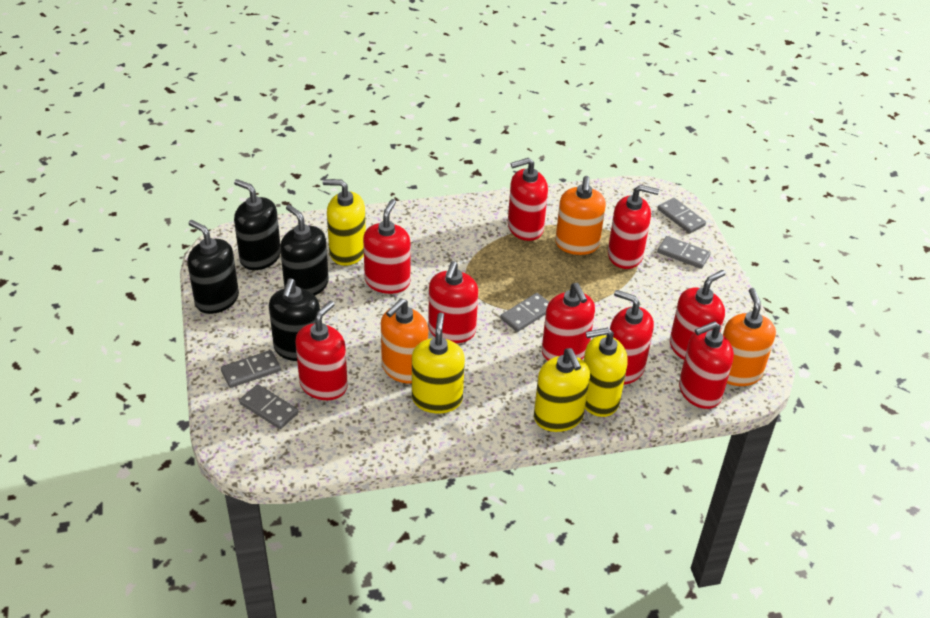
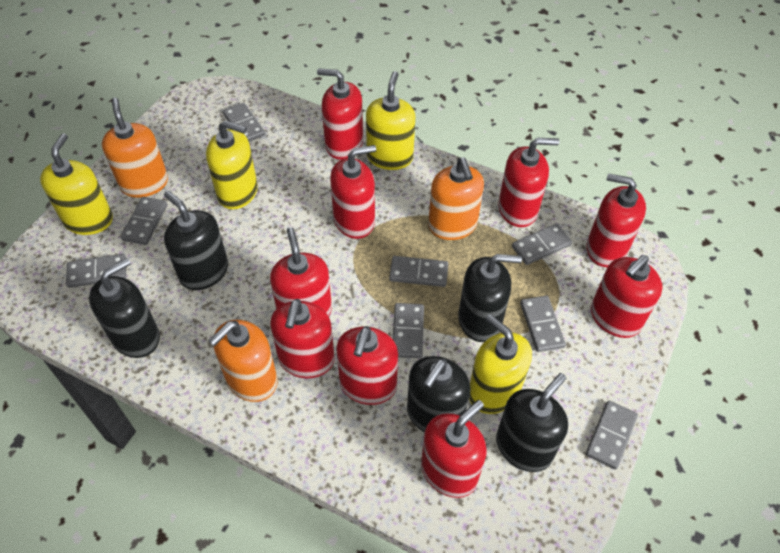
black soap dispenser: 4 -> 5
grey domino: 5 -> 8

